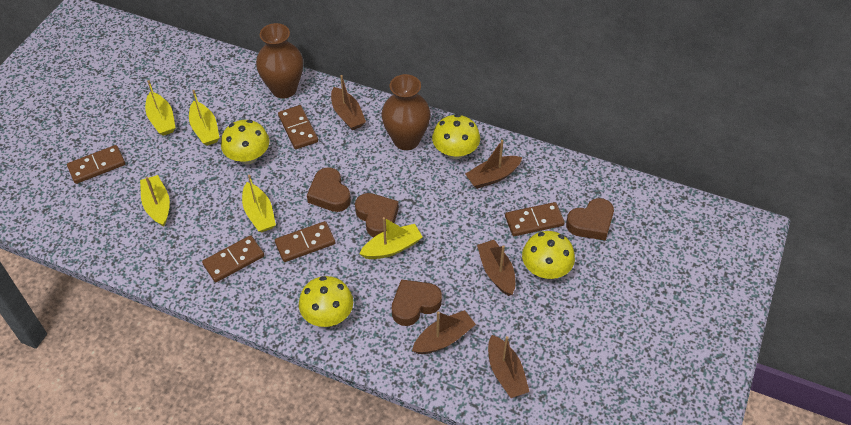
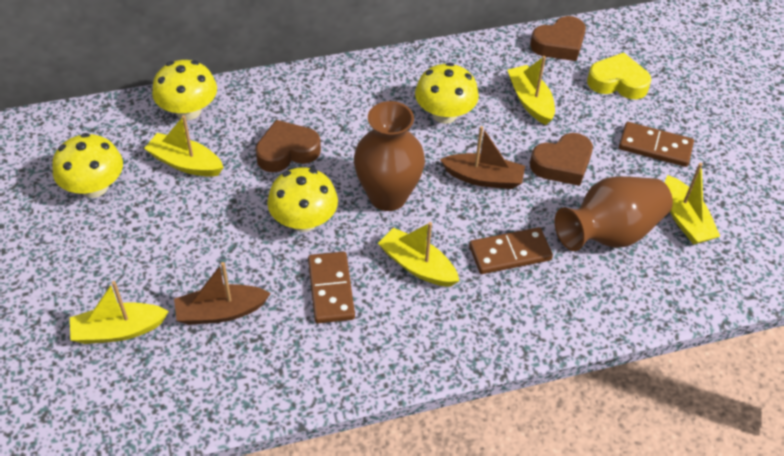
brown boat: 5 -> 2
brown domino: 5 -> 3
brown heart: 4 -> 3
yellow heart: 0 -> 1

